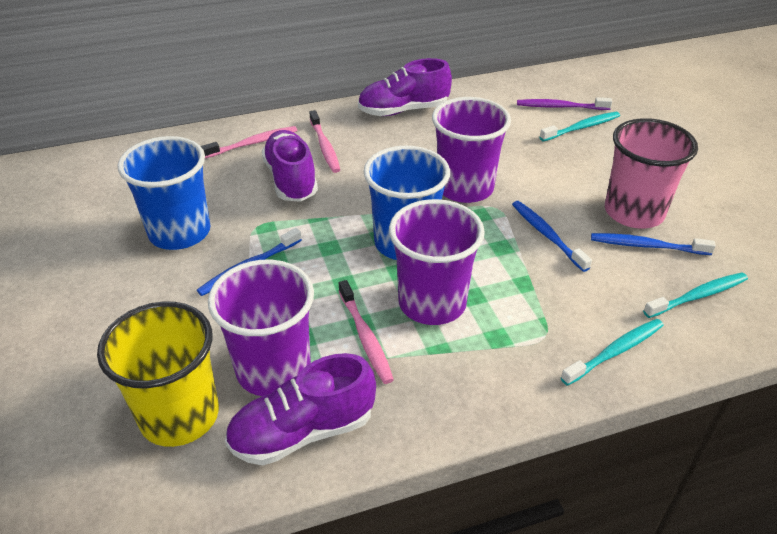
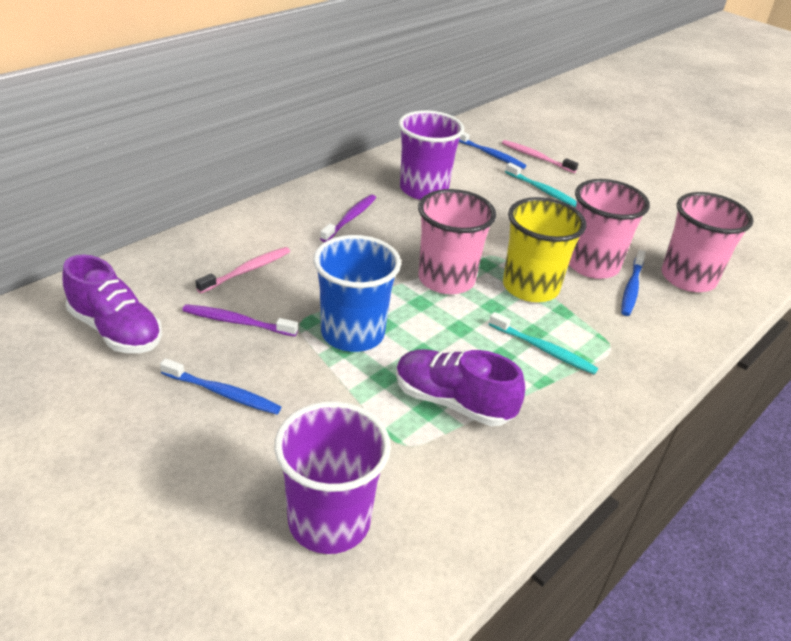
blue cup: 2 -> 1
pink cup: 1 -> 3
pink toothbrush: 3 -> 2
purple cup: 3 -> 2
purple shoe: 3 -> 2
purple toothbrush: 1 -> 2
turquoise toothbrush: 3 -> 2

